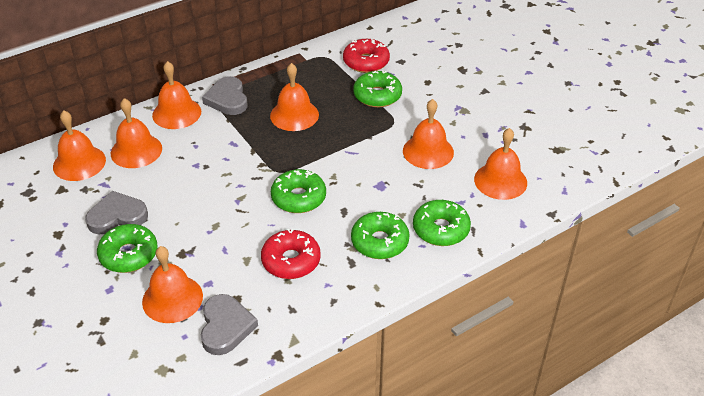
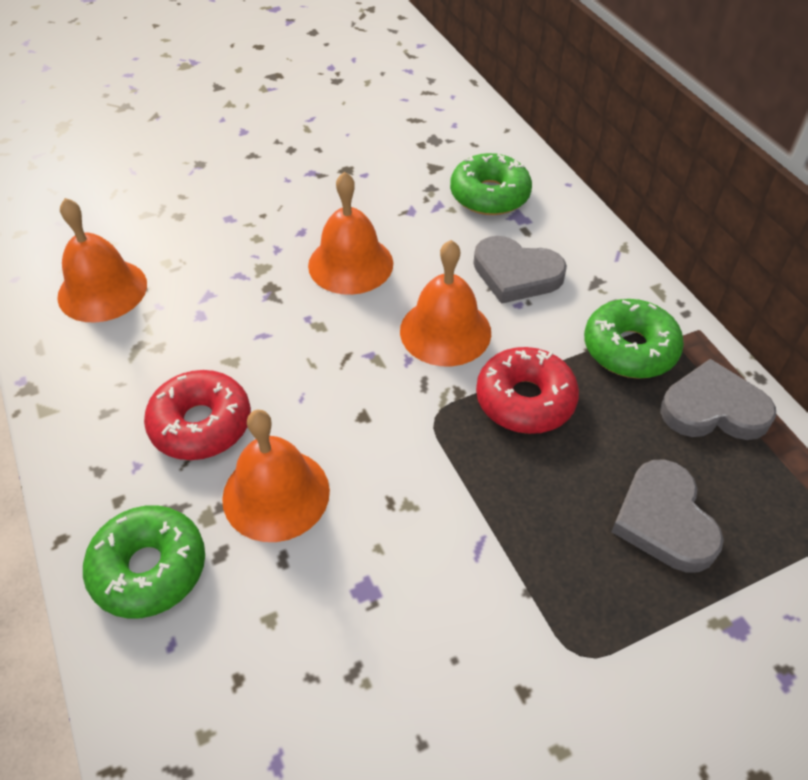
green donut: 5 -> 3
orange bell: 7 -> 4

